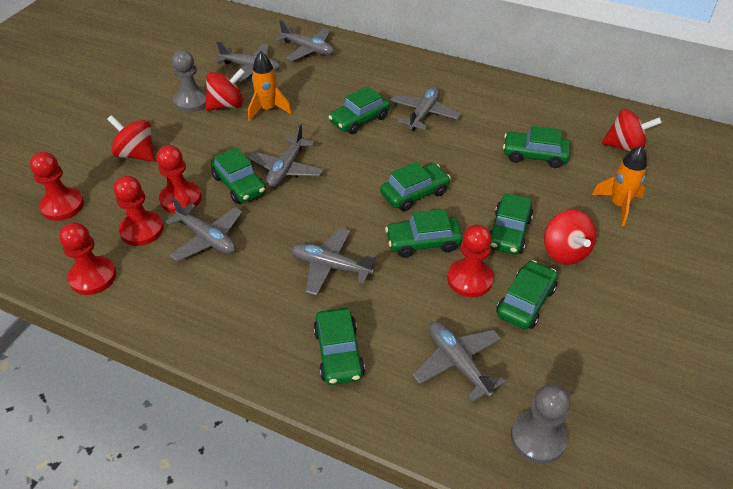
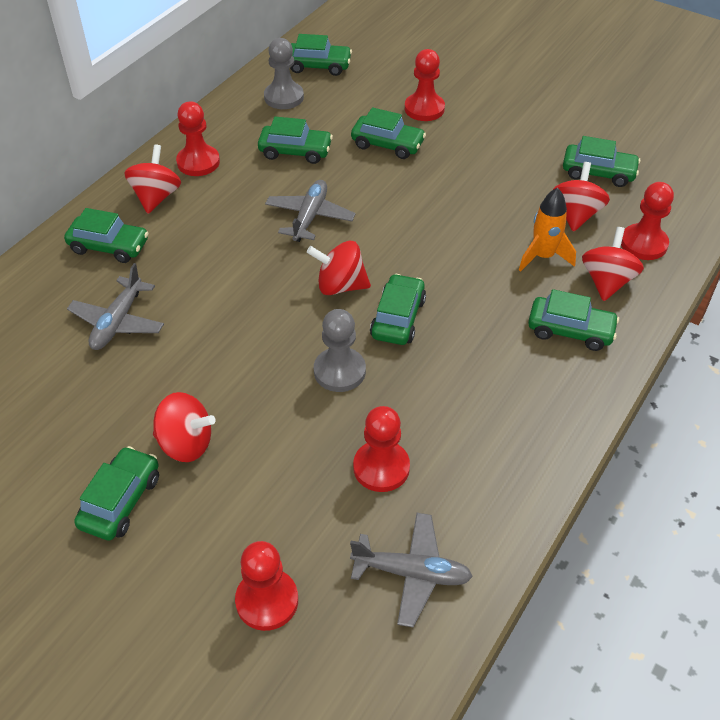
grey plane: 7 -> 3
orange rocket: 2 -> 1
red spinning top: 4 -> 5

